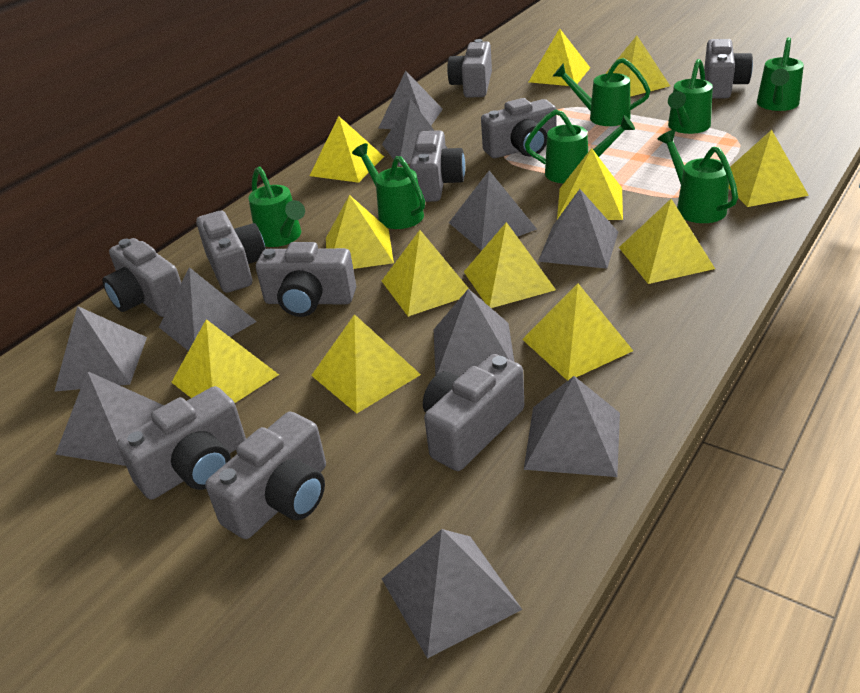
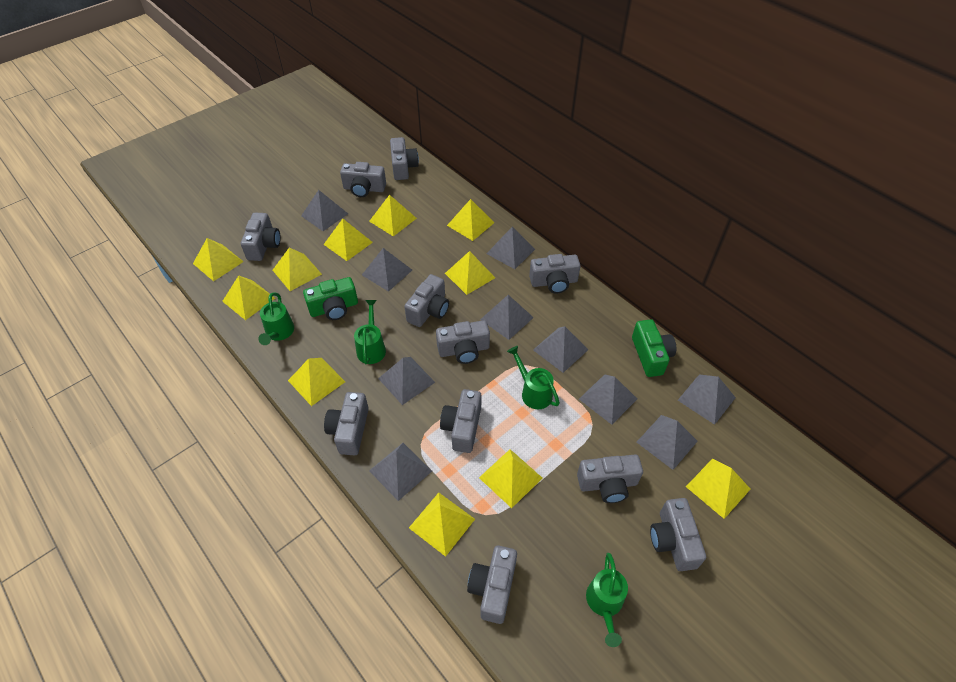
green camera: 0 -> 2
green watering can: 7 -> 4
grey camera: 10 -> 11
yellow pyramid: 12 -> 11

